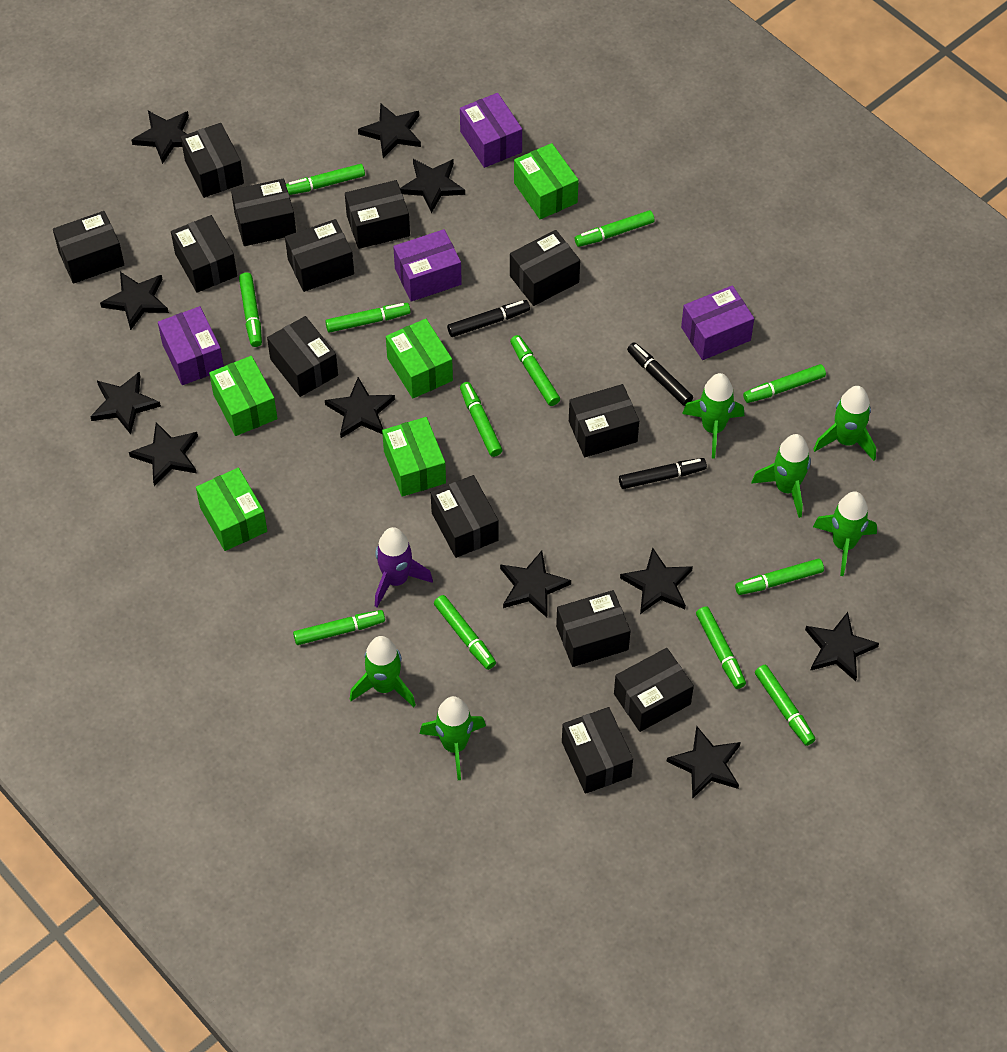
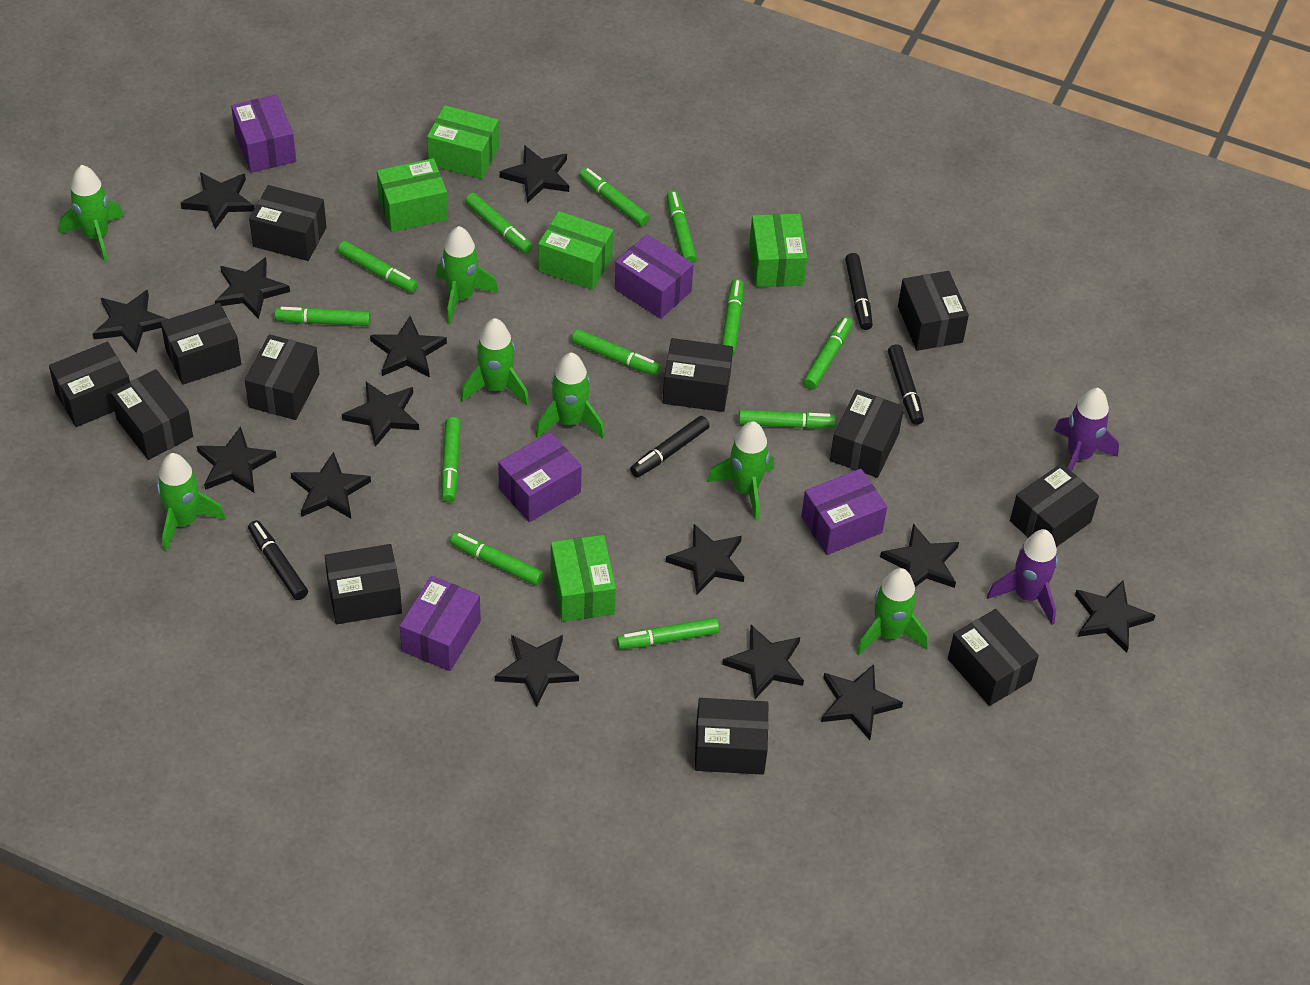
black box: 13 -> 12
black marker: 3 -> 4
black star: 11 -> 14
green rocket: 6 -> 7
purple box: 4 -> 5
purple rocket: 1 -> 2

